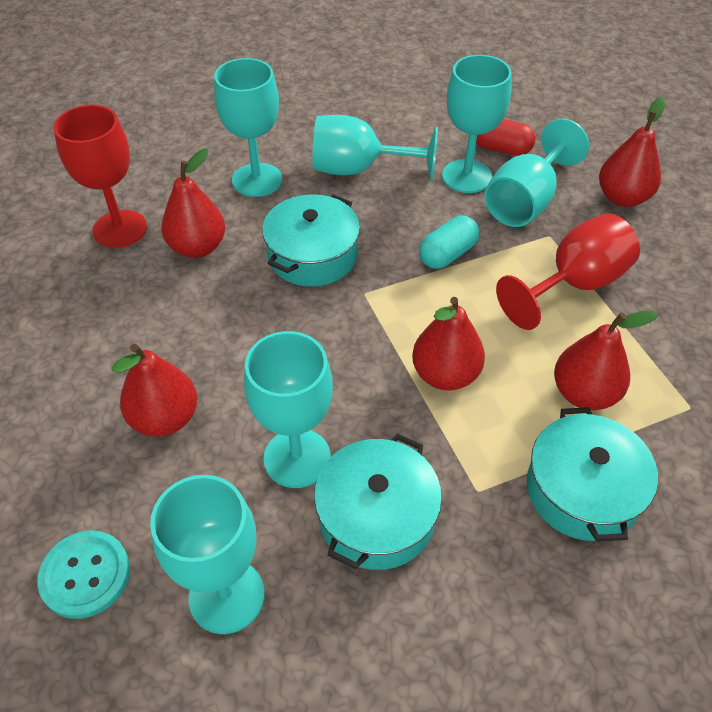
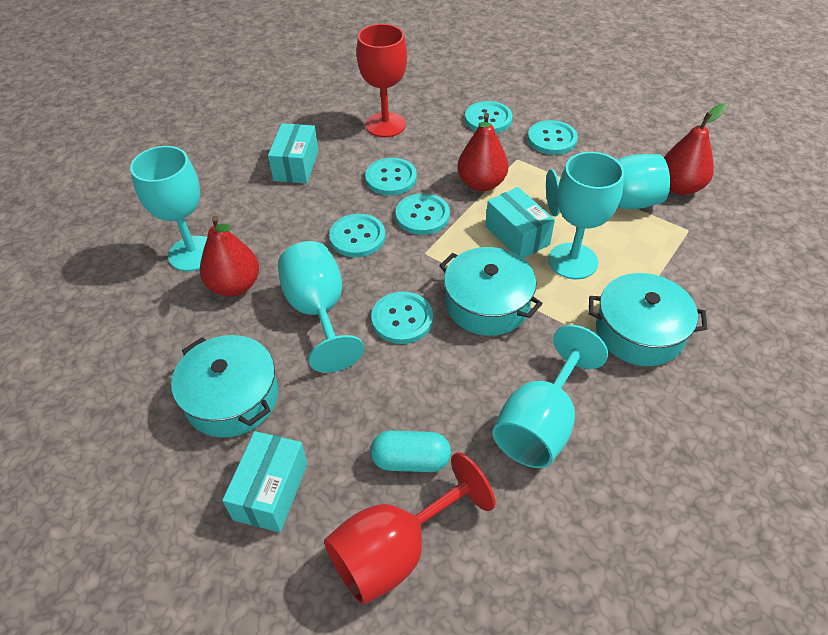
red capsule: 1 -> 0
red pear: 5 -> 3
turquoise box: 0 -> 3
turquoise button: 1 -> 6
turquoise goblet: 6 -> 5

